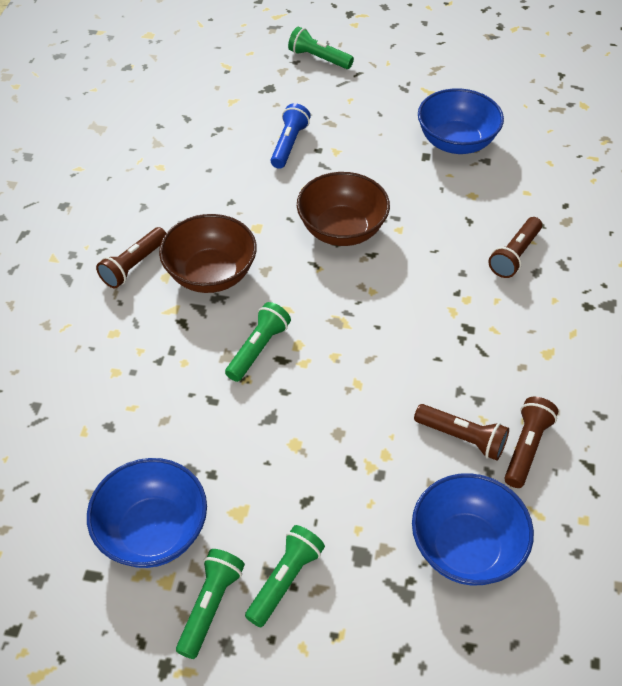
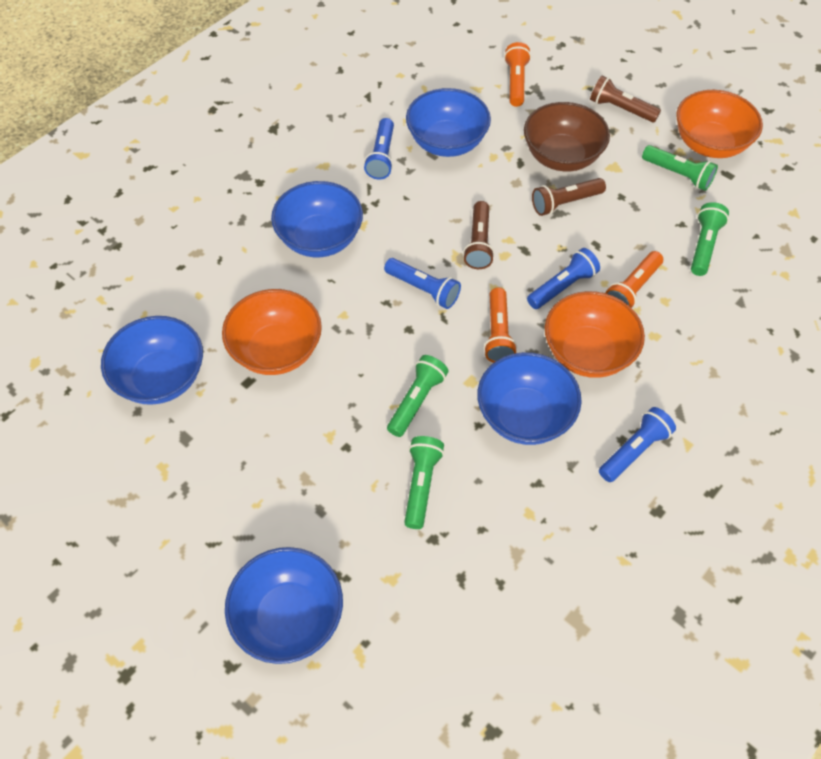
blue bowl: 3 -> 5
blue flashlight: 1 -> 4
brown bowl: 2 -> 1
brown flashlight: 4 -> 3
orange bowl: 0 -> 3
orange flashlight: 0 -> 3

